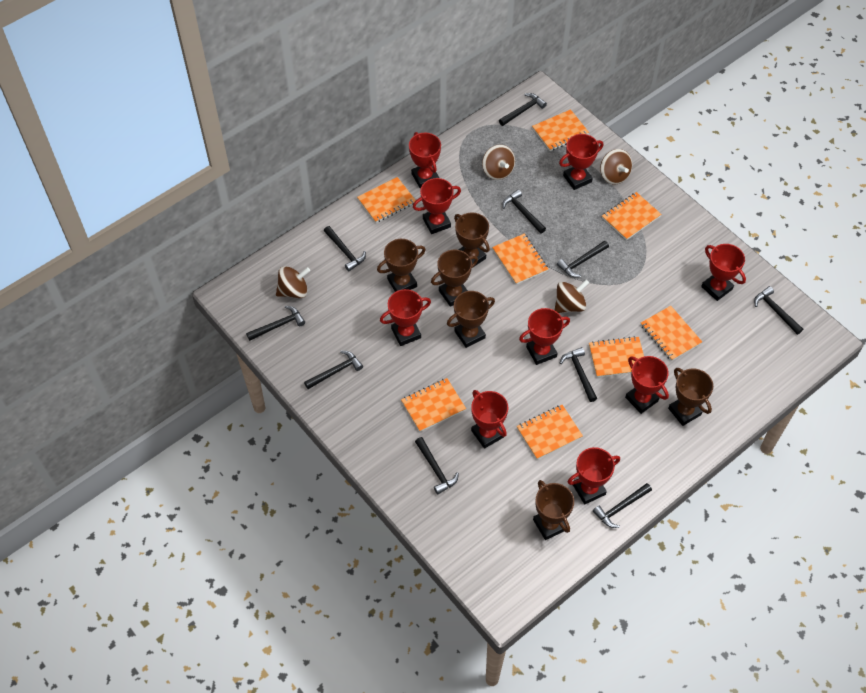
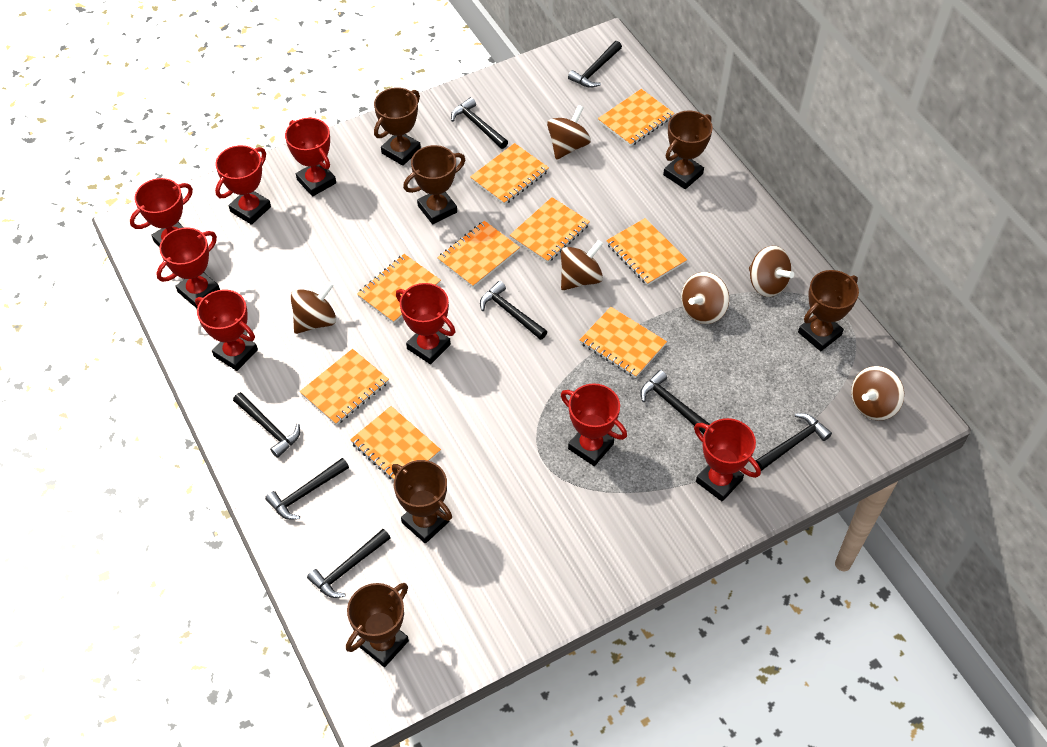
black hammer: 10 -> 8
brown spinning top: 4 -> 6
orange notebook: 8 -> 9
red trophy: 9 -> 8

